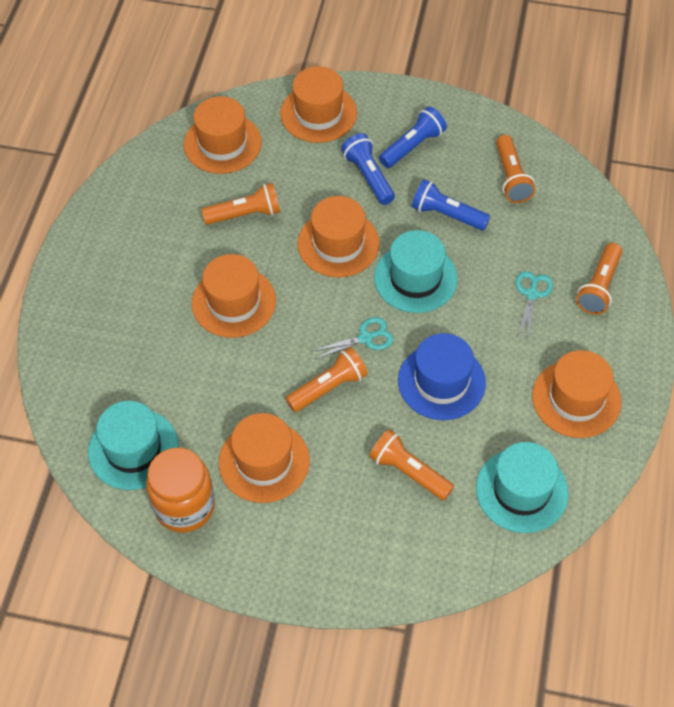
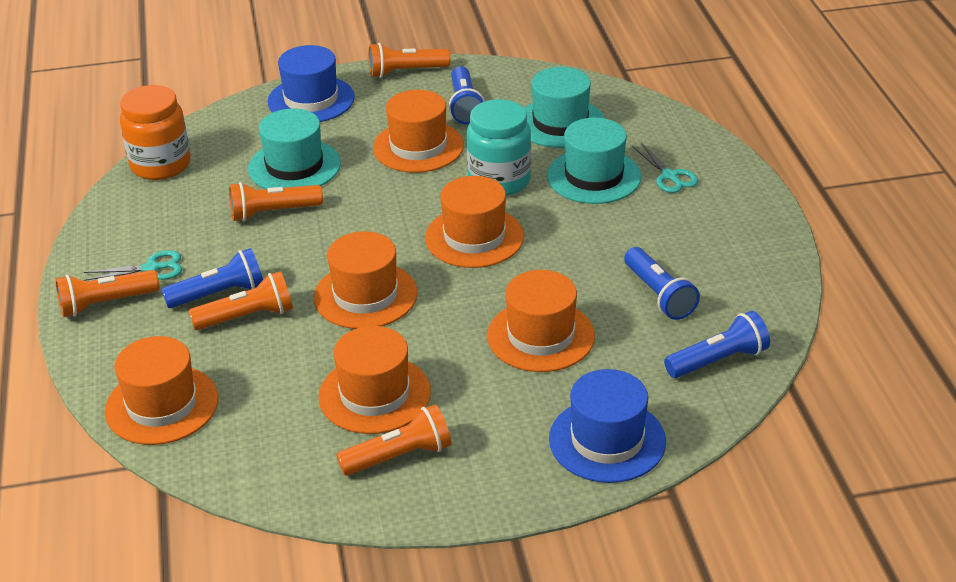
blue flashlight: 3 -> 4
blue hat: 1 -> 2
turquoise jar: 0 -> 1

